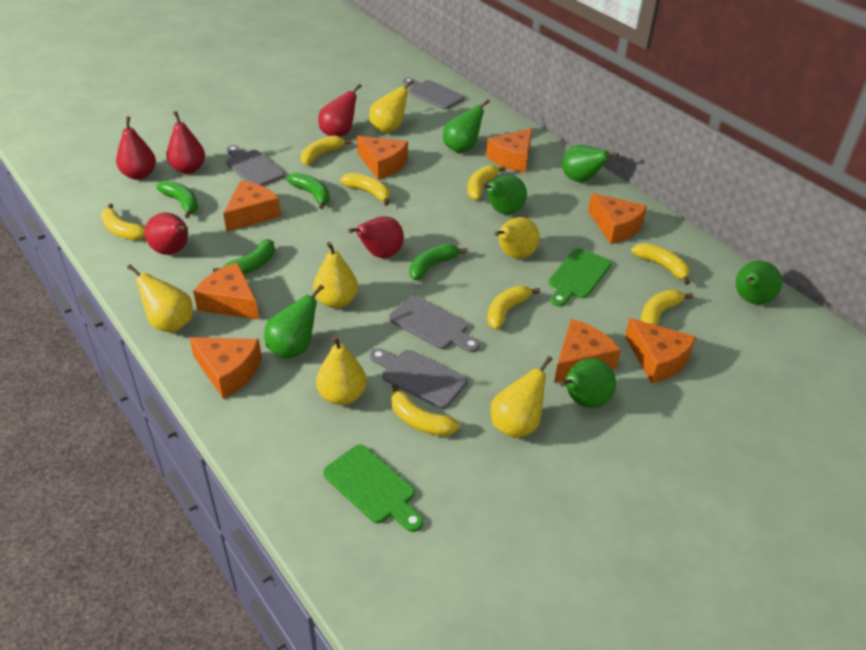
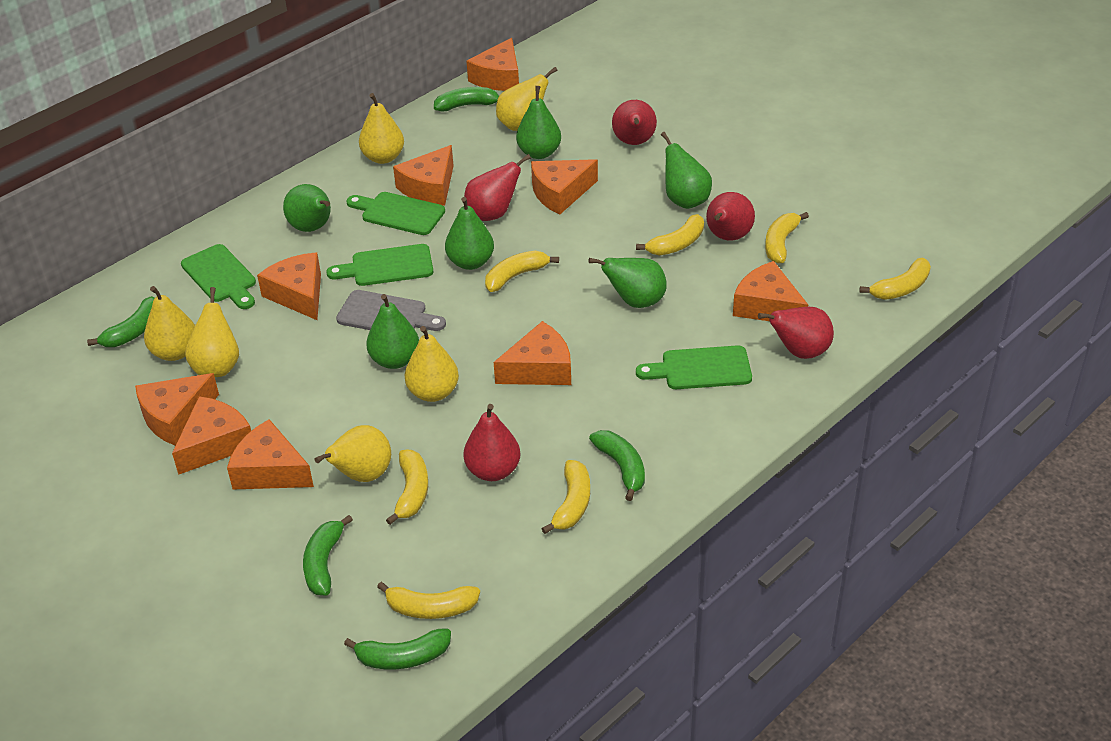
green banana: 4 -> 5
green cutting board: 2 -> 4
grey cutting board: 4 -> 1
orange cheese: 8 -> 9
yellow banana: 8 -> 7

